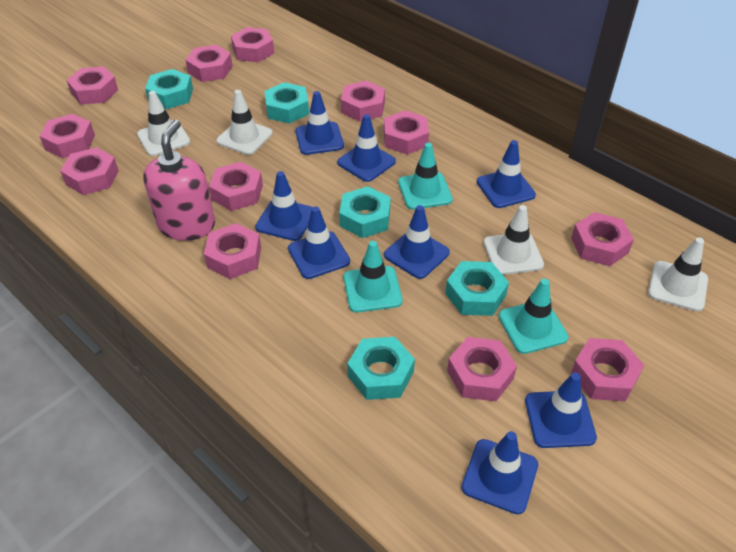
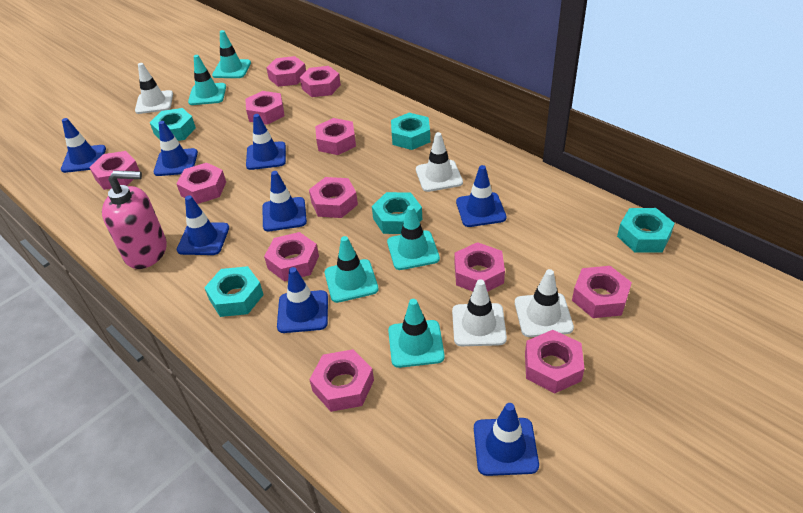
turquoise traffic cone: 3 -> 5

